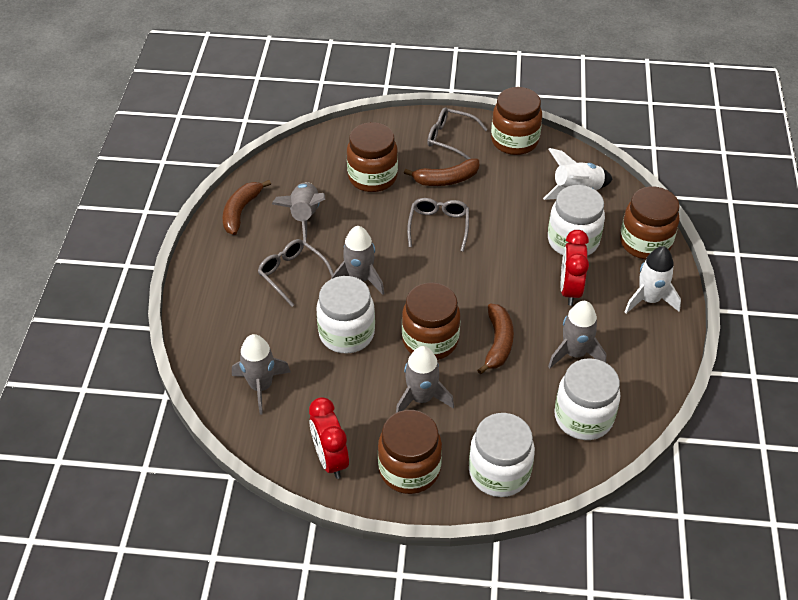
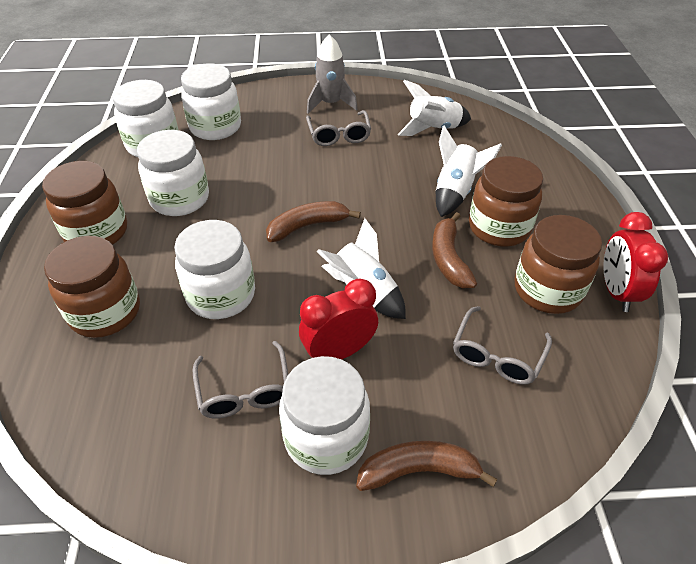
brown jar: 5 -> 4
grey rocket: 5 -> 1
white jar: 4 -> 5
white rocket: 2 -> 3

